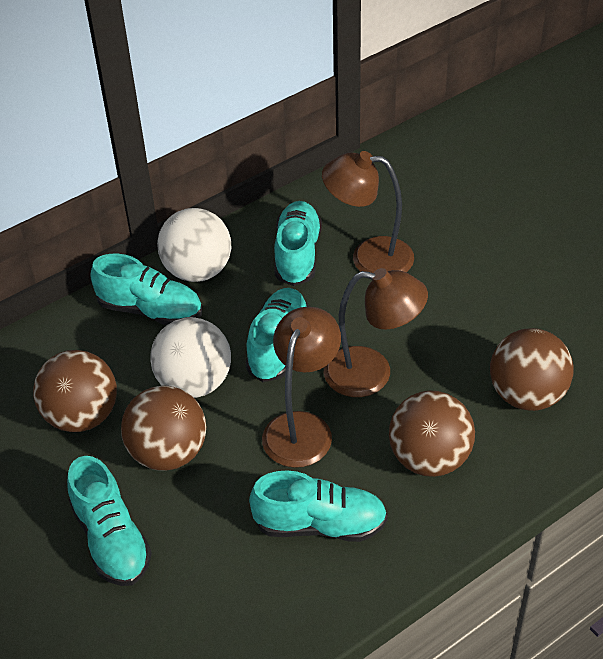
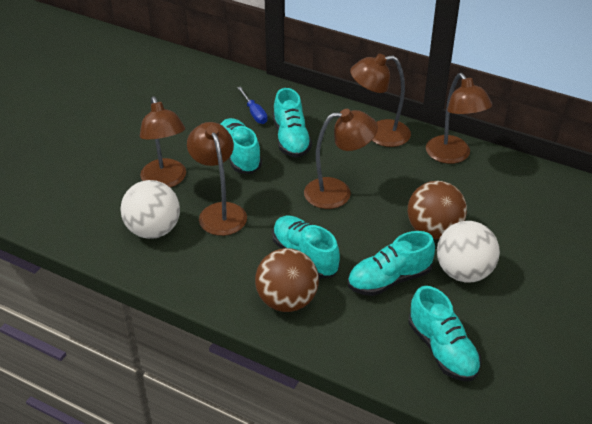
blue screwdriver: 0 -> 1
brown ball: 4 -> 2
brown lamp: 3 -> 5

